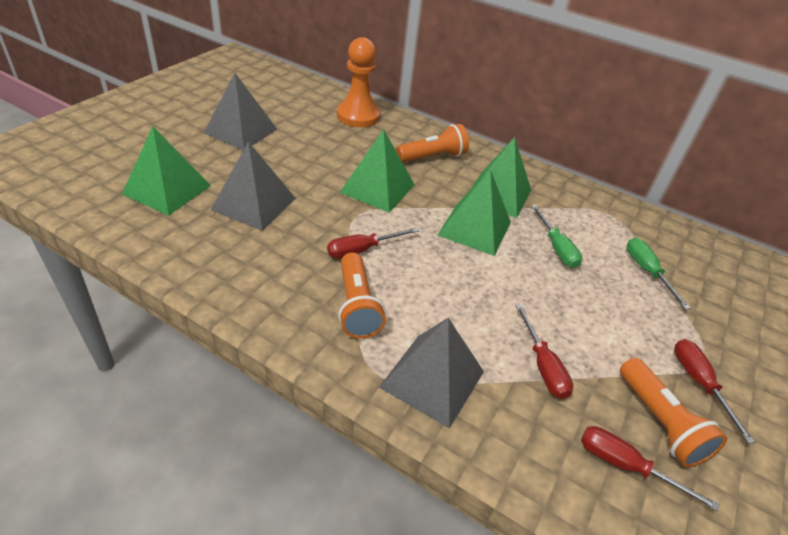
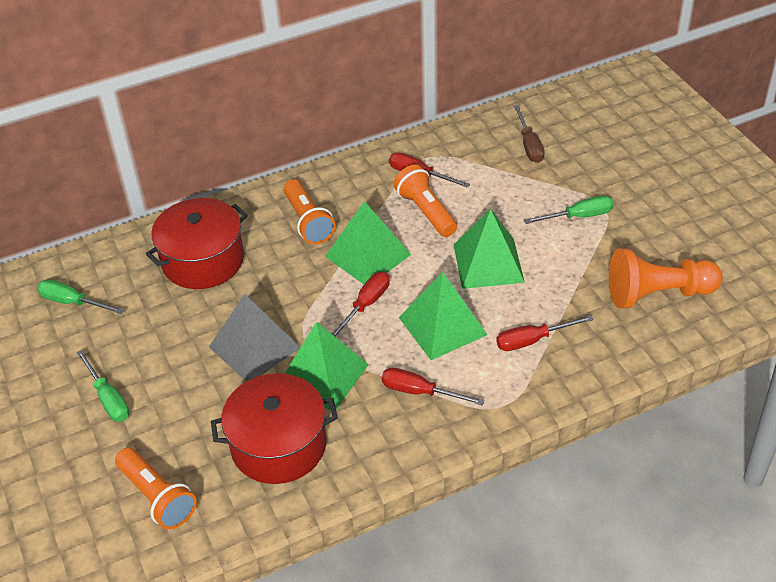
brown screwdriver: 0 -> 1
green screwdriver: 2 -> 3
grey pyramid: 3 -> 1
red pot: 0 -> 2

